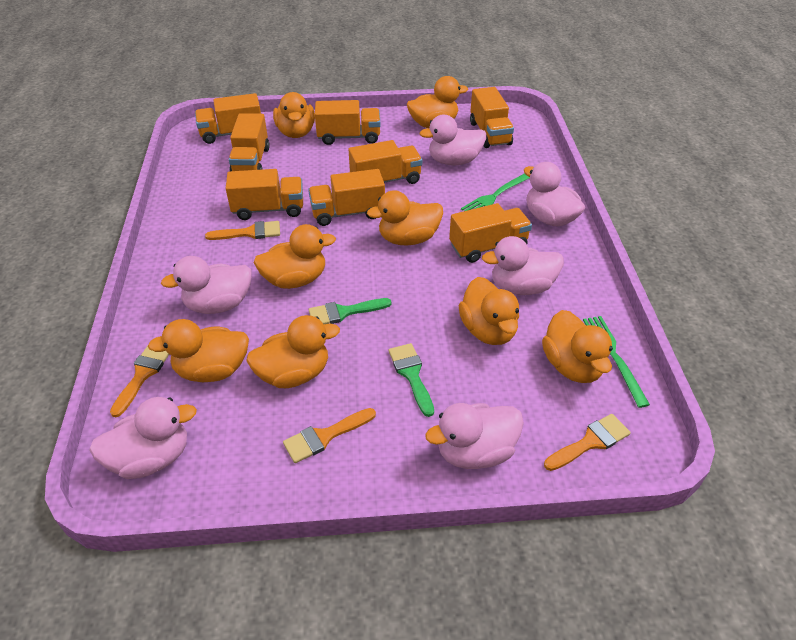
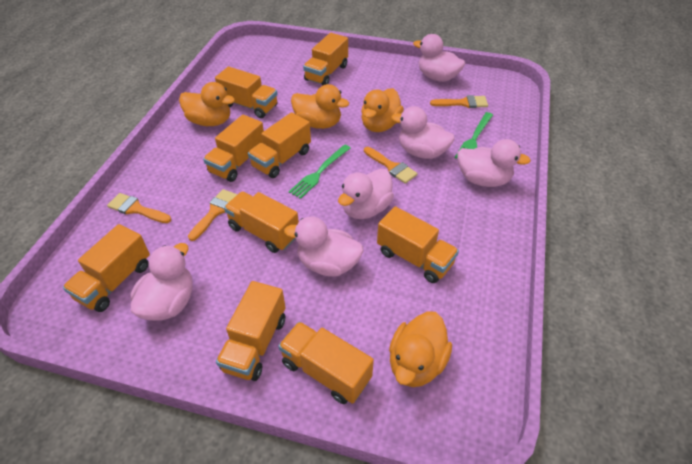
green brush: 2 -> 0
orange duck: 8 -> 4
orange truck: 8 -> 9

